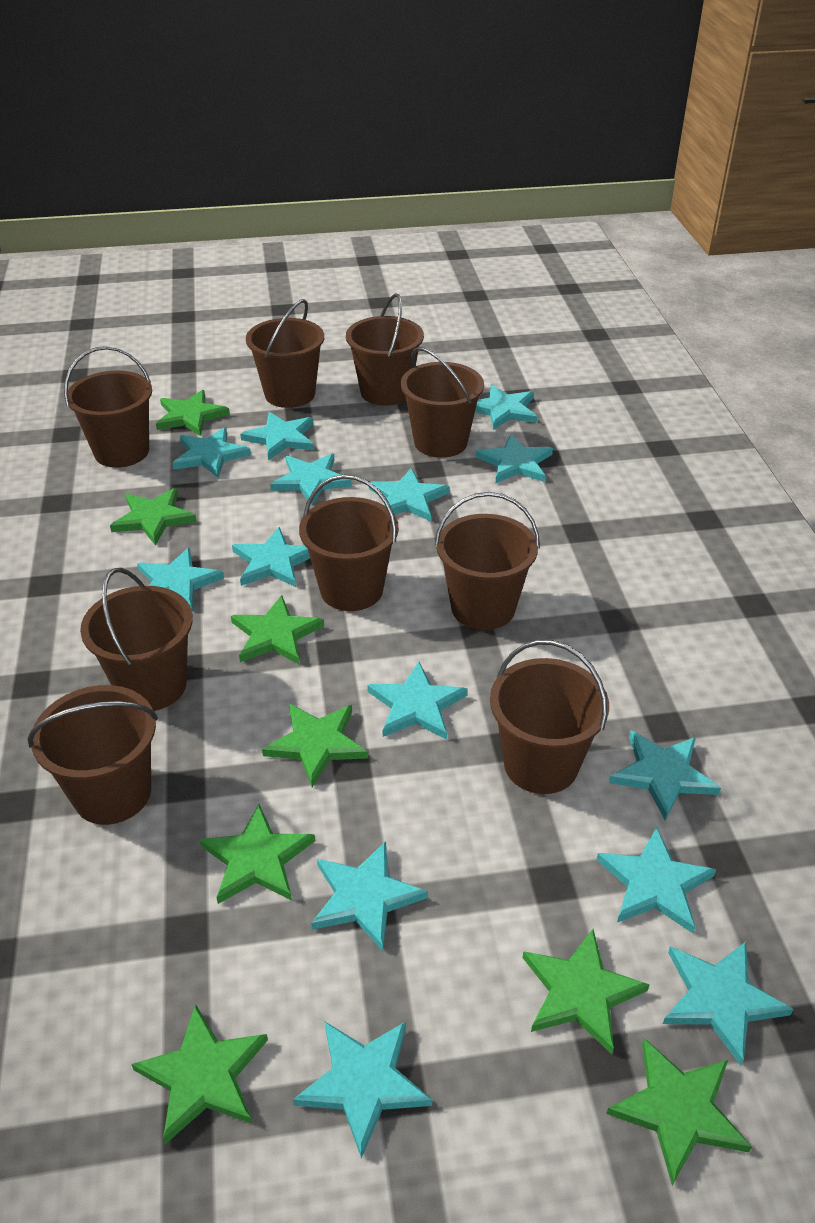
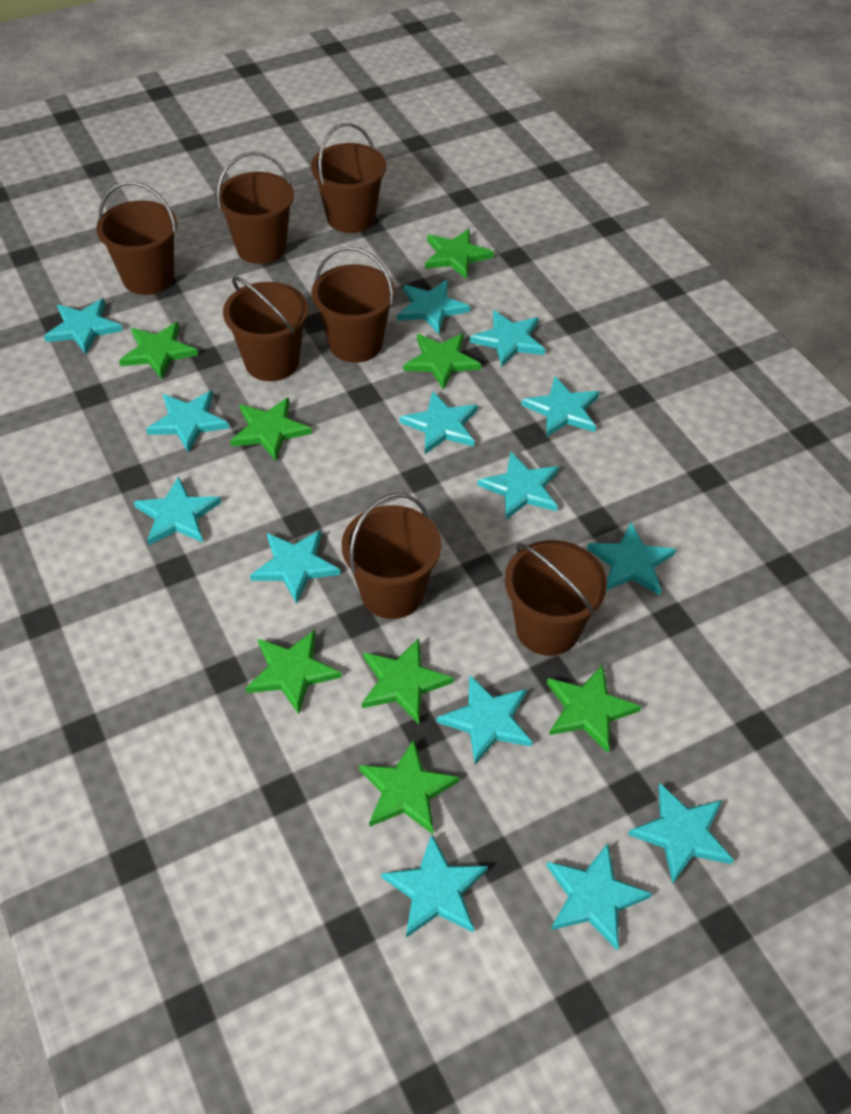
brown bucket: 9 -> 7

